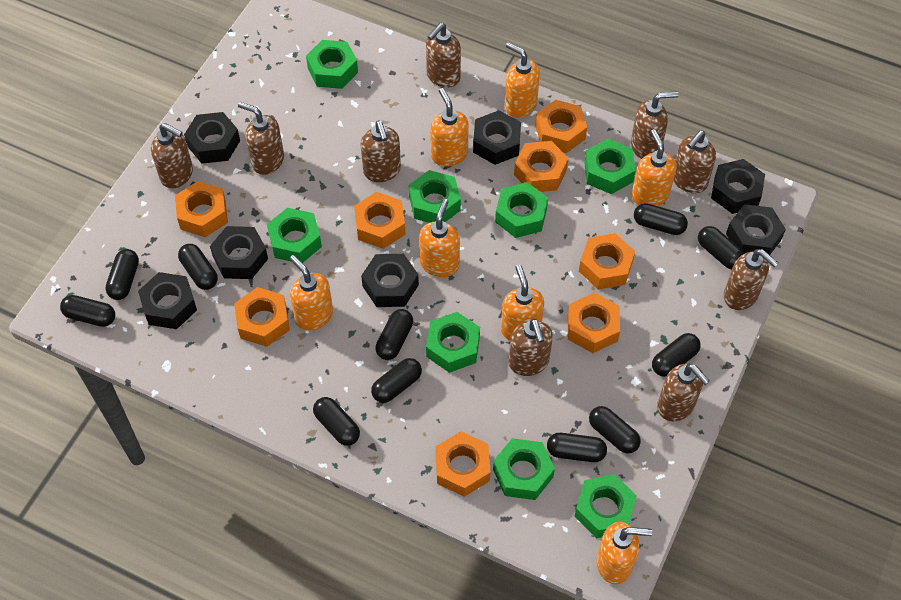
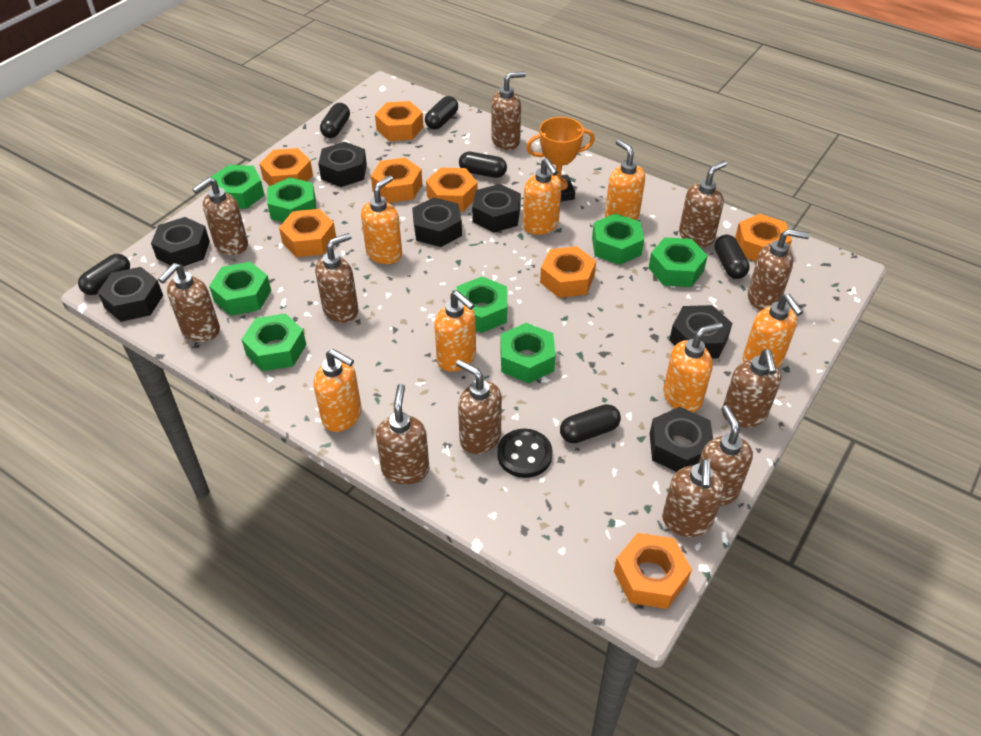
black button: 0 -> 1
black capsule: 11 -> 6
brown soap dispenser: 9 -> 11
orange trophy: 0 -> 1

